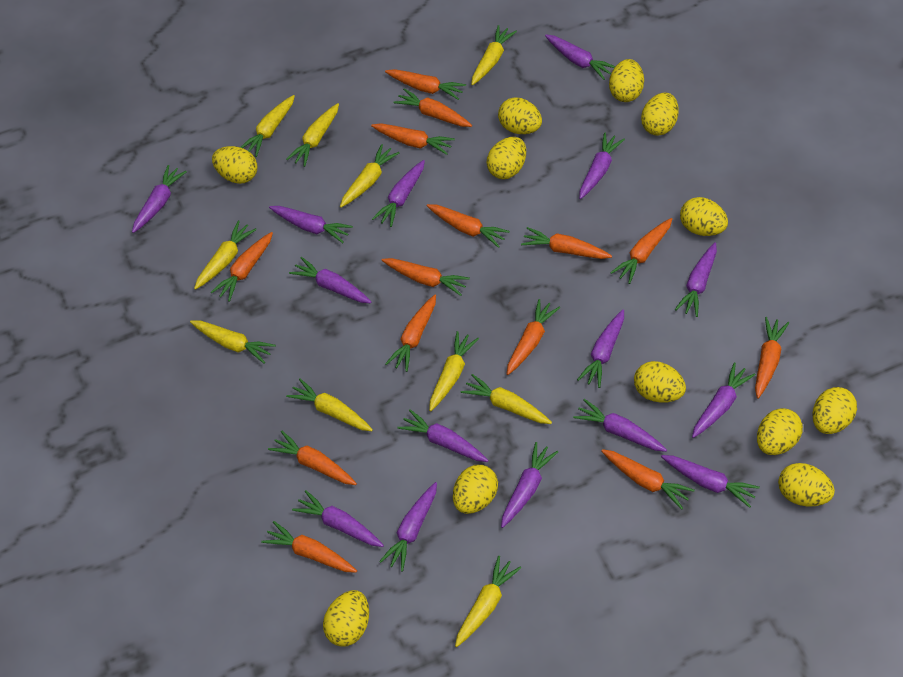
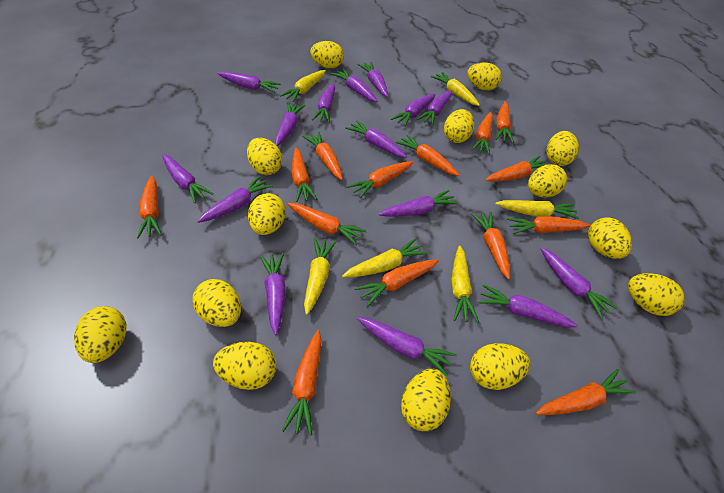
yellow carrot: 10 -> 6
yellow egg: 12 -> 14

